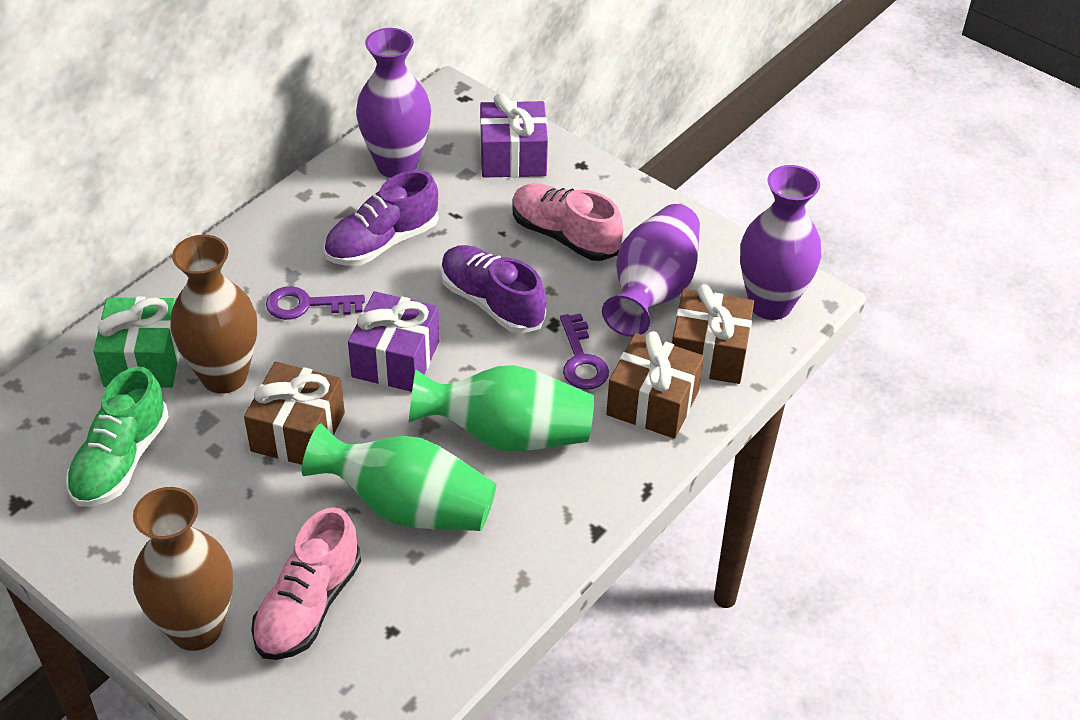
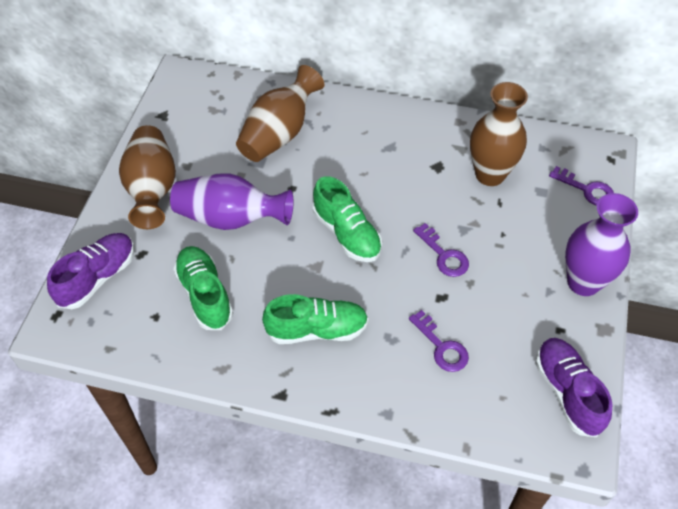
brown gift: 3 -> 0
brown vase: 2 -> 3
green gift: 1 -> 0
green shoe: 1 -> 3
green vase: 2 -> 0
pink shoe: 2 -> 0
purple gift: 2 -> 0
purple key: 2 -> 3
purple vase: 3 -> 2

